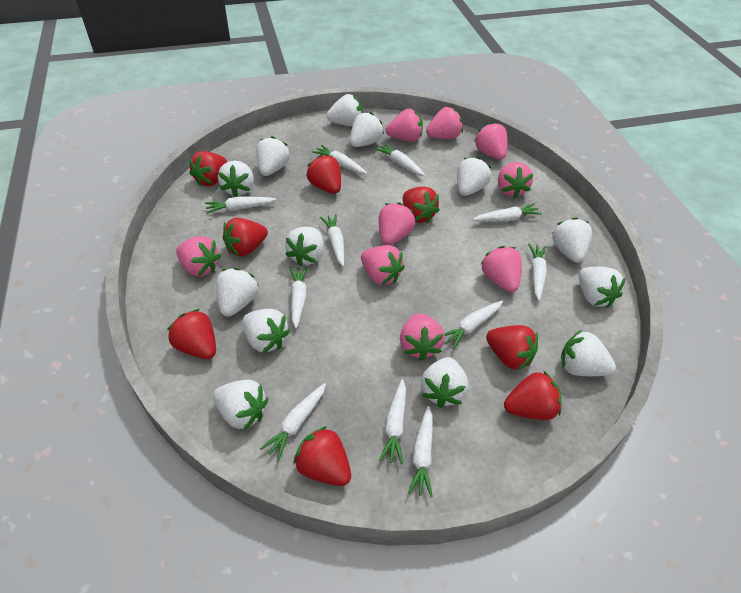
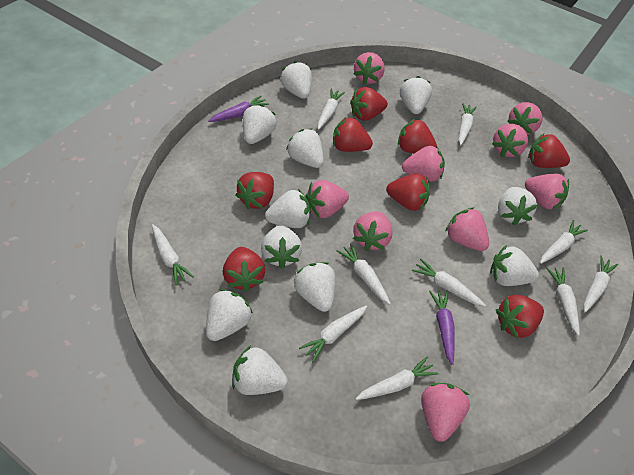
purple carrot: 0 -> 2
white carrot: 11 -> 10
white strawberry: 13 -> 11

